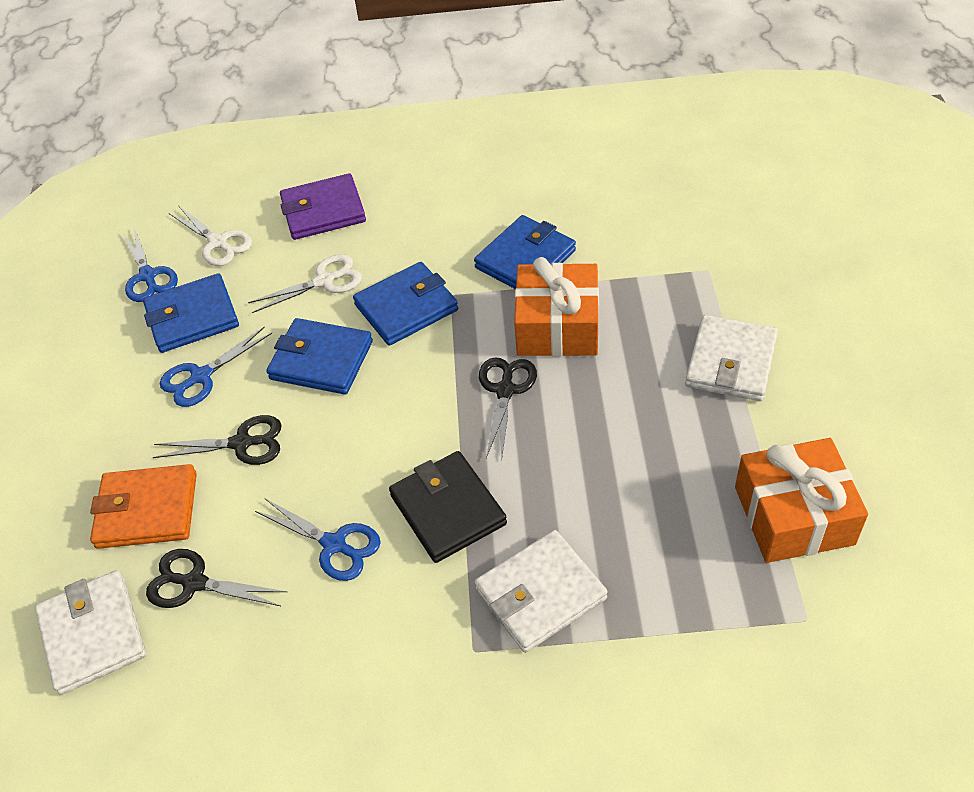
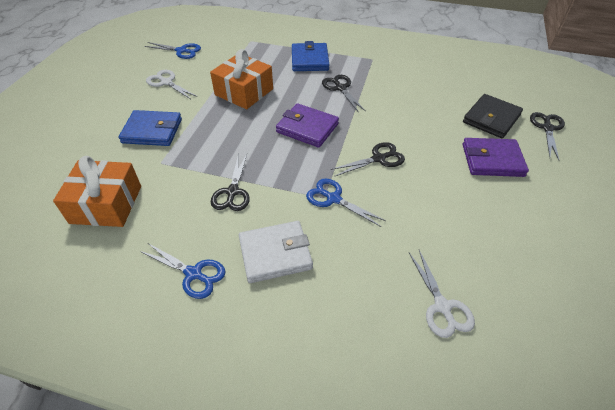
black scissors: 3 -> 4
blue wallet: 4 -> 2
orange wallet: 1 -> 0
purple wallet: 1 -> 2
white wallet: 3 -> 1

